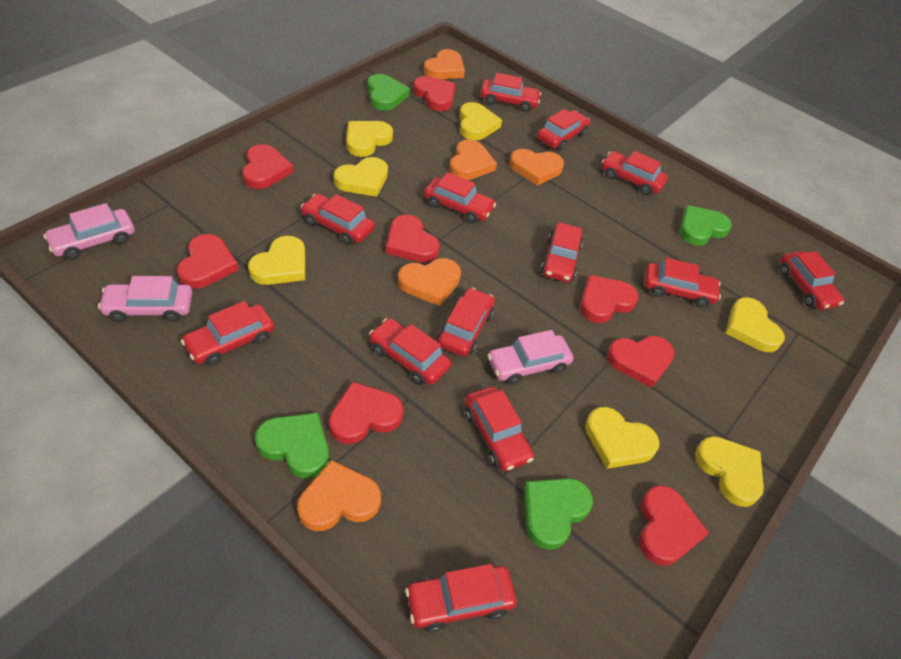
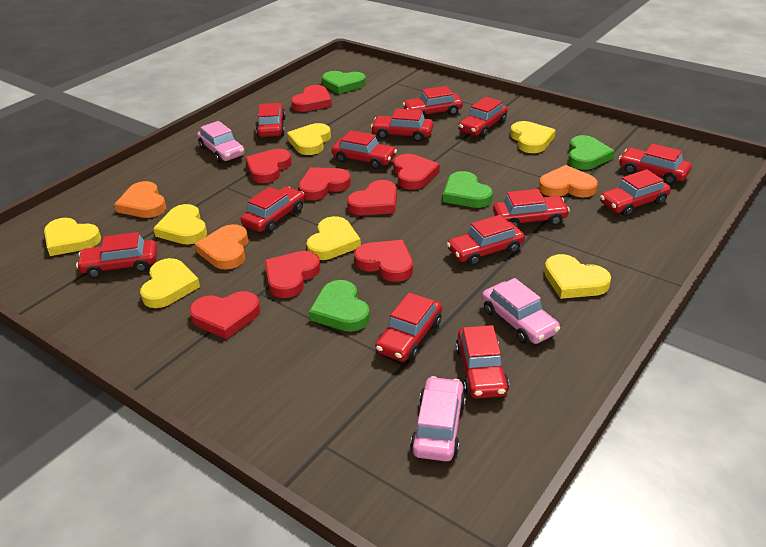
orange heart: 5 -> 3

